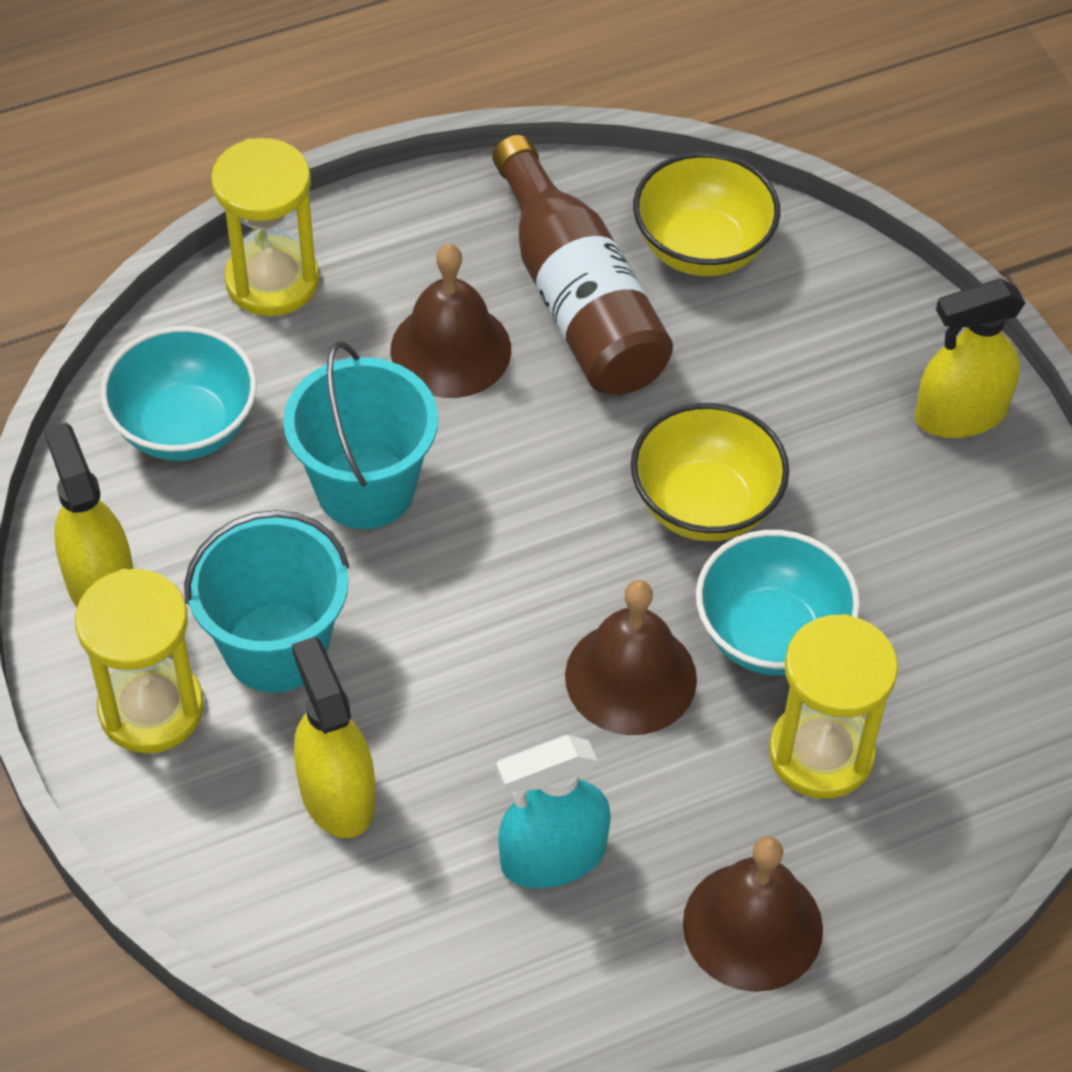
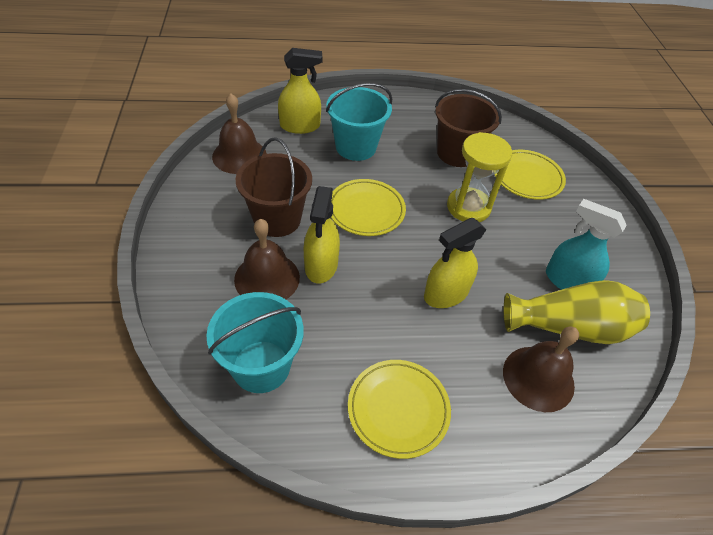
brown bottle: 1 -> 0
brown bucket: 0 -> 2
turquoise bowl: 2 -> 0
yellow bowl: 2 -> 0
yellow hourglass: 3 -> 1
yellow plate: 0 -> 3
yellow vase: 0 -> 1

